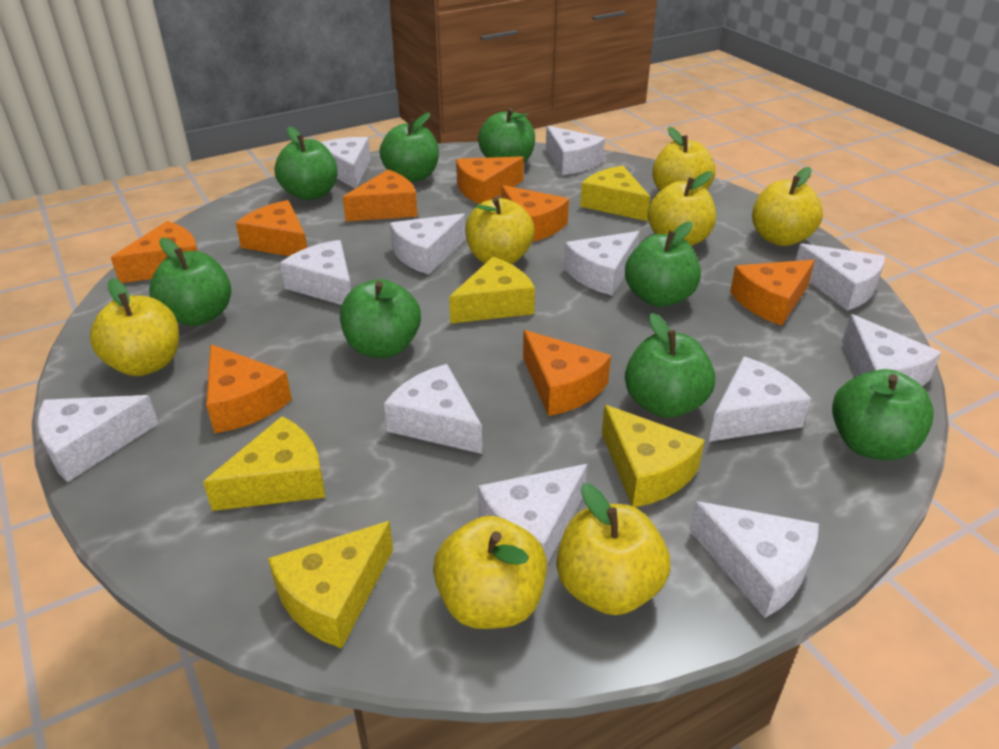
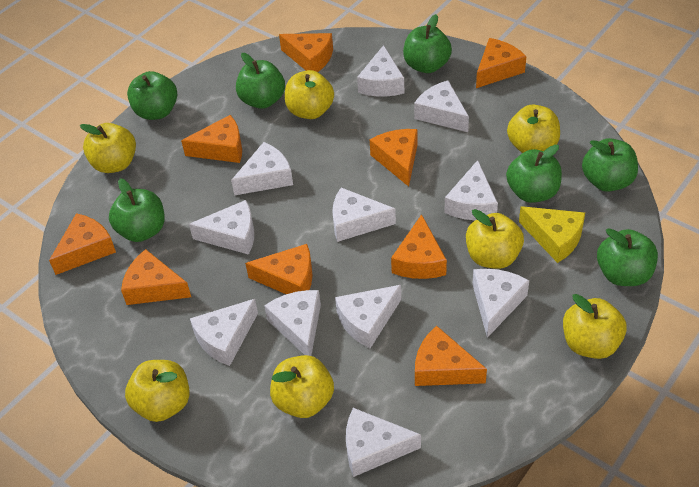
green apple: 8 -> 7
orange cheese: 8 -> 9
white cheese: 12 -> 11
yellow cheese: 5 -> 1

